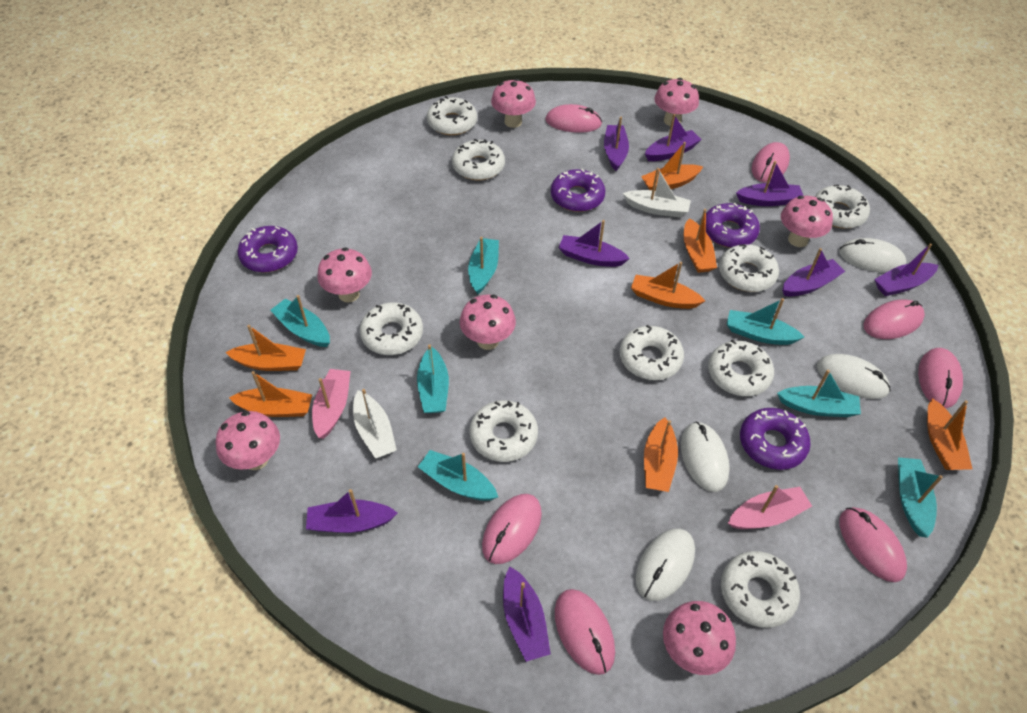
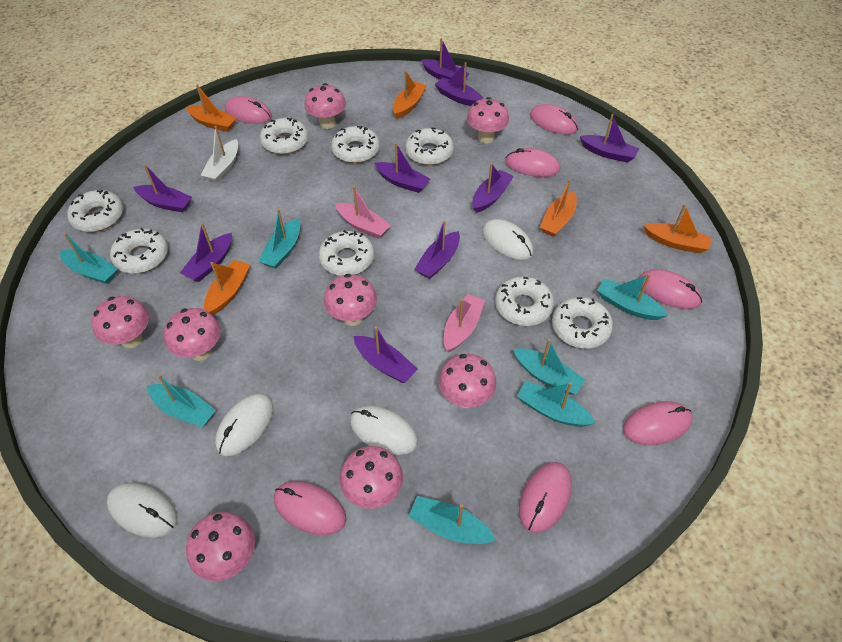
orange boat: 7 -> 5
pink mushroom: 7 -> 8
purple boat: 8 -> 9
purple donut: 4 -> 0
white boat: 2 -> 1
white donut: 9 -> 8

